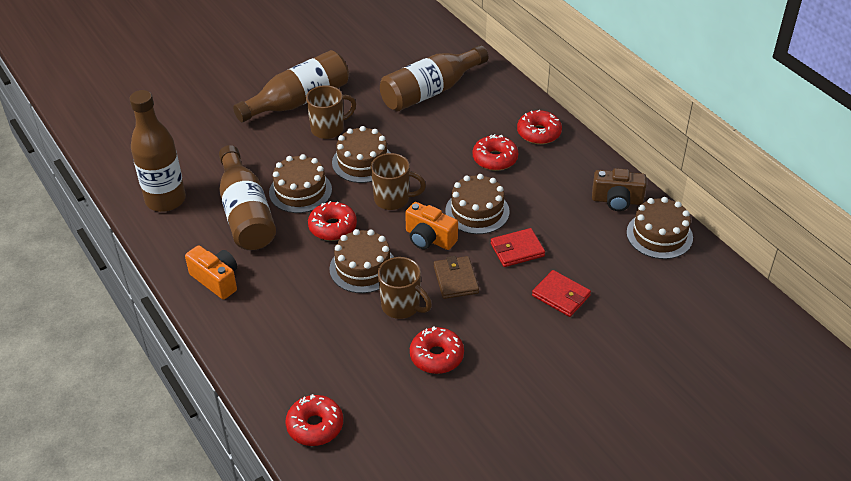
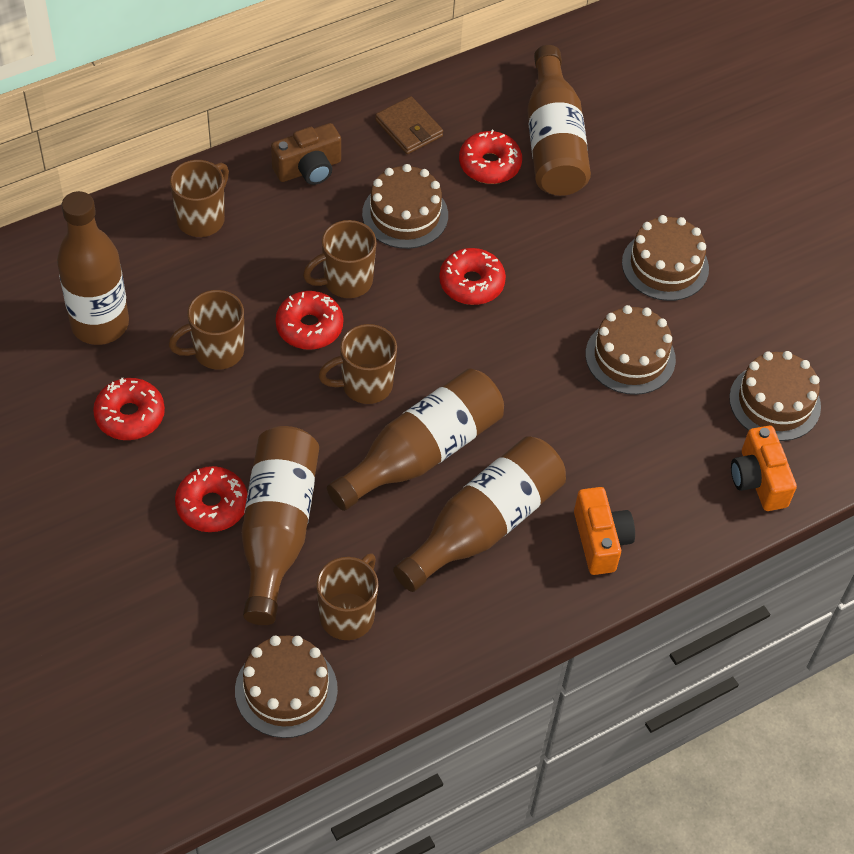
brown bottle: 4 -> 5
brown mug: 3 -> 5
red wallet: 2 -> 0

